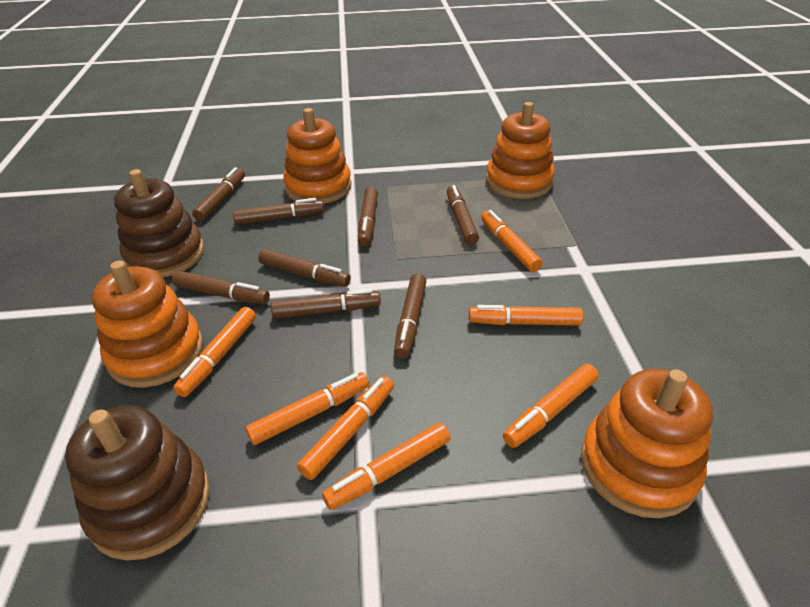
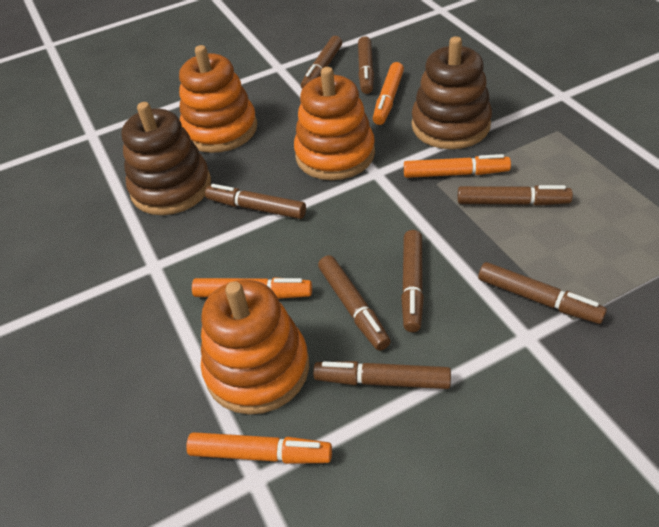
orange marker: 7 -> 4
orange stacking toy: 4 -> 3

